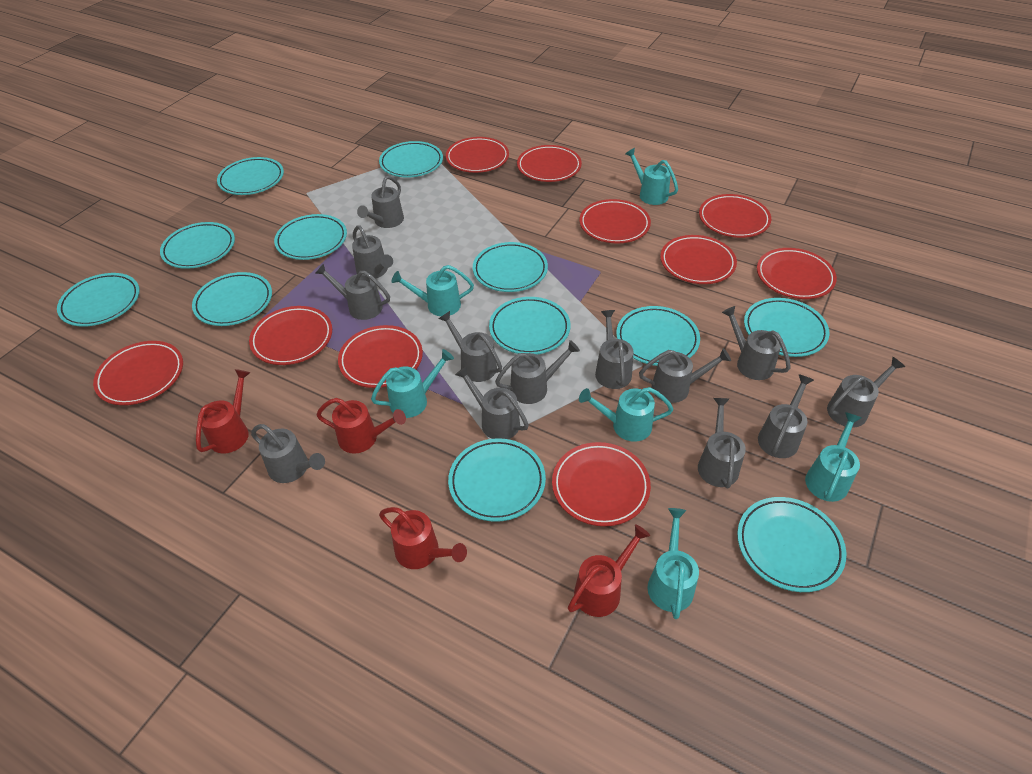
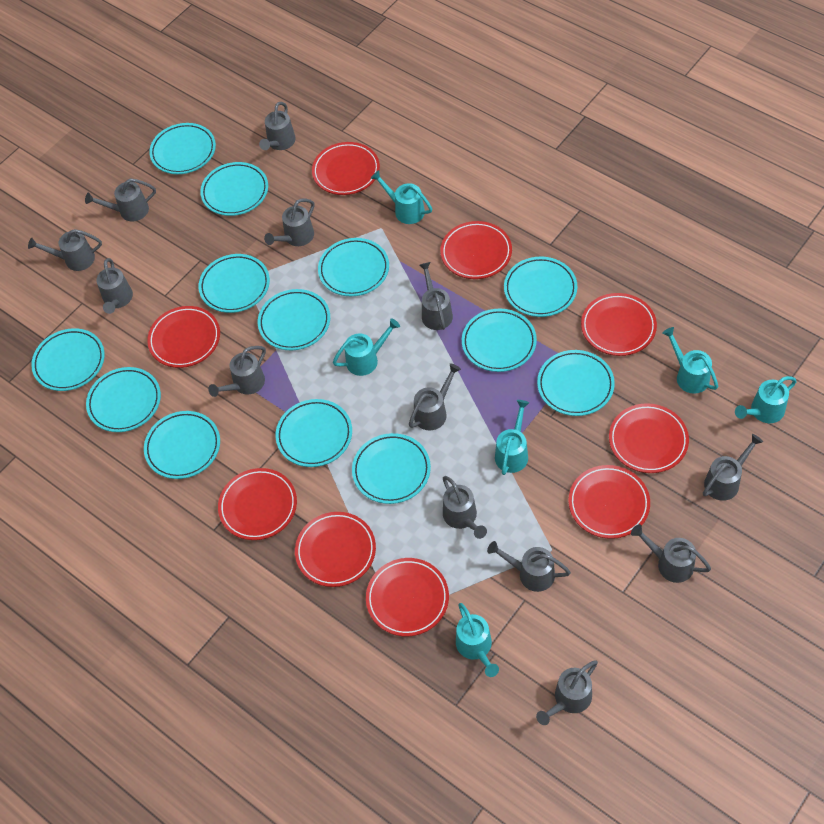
red plate: 10 -> 9
red watering can: 4 -> 0
turquoise plate: 12 -> 13

